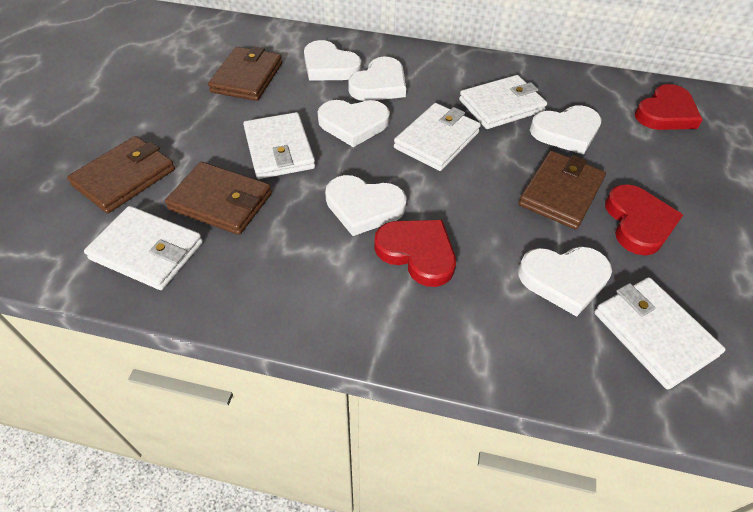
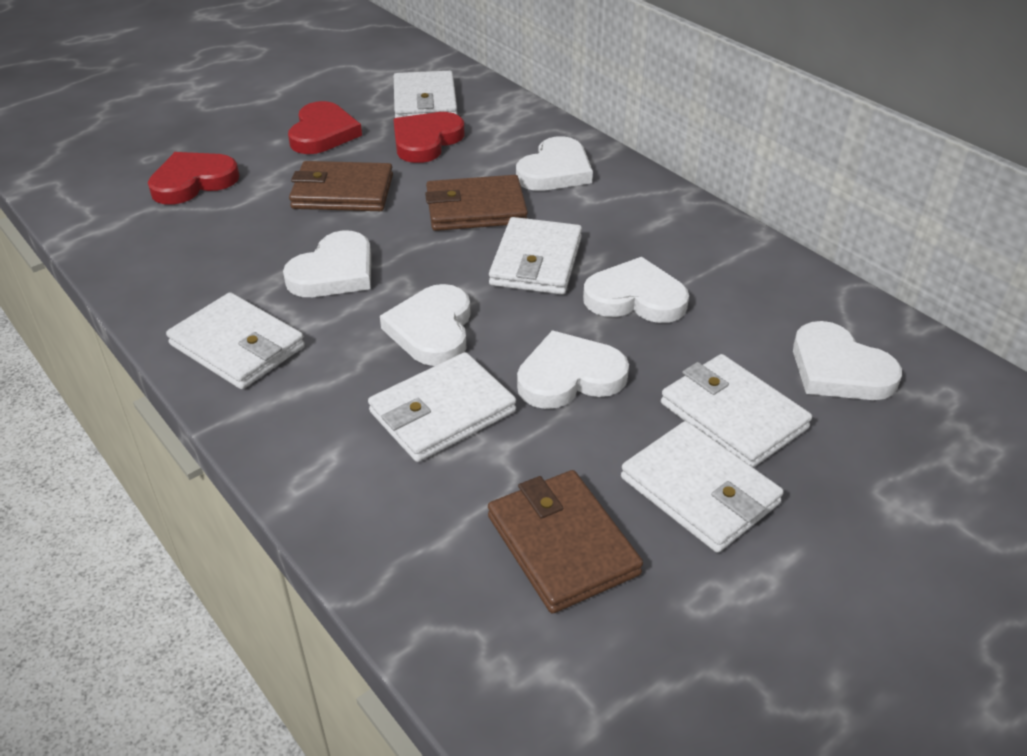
brown wallet: 4 -> 3
white wallet: 5 -> 6

